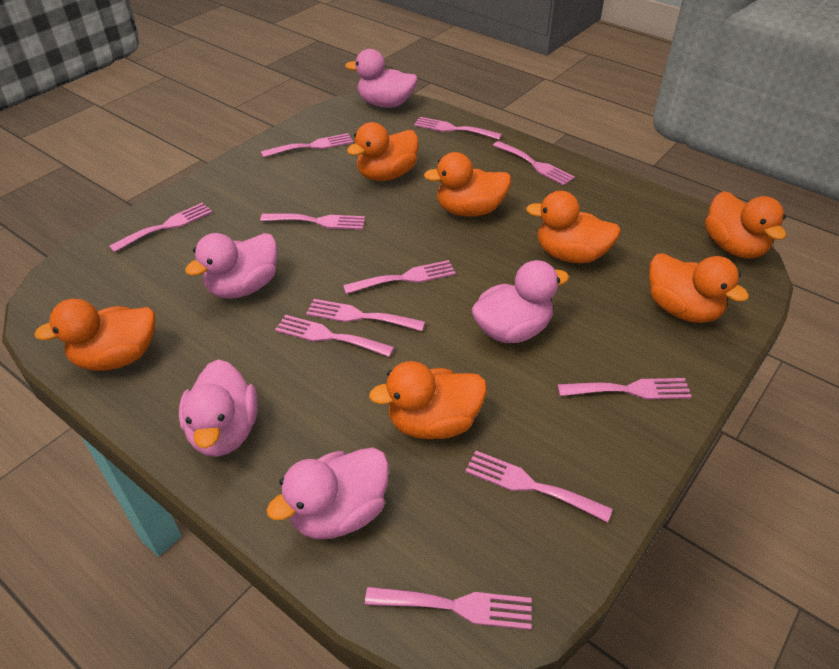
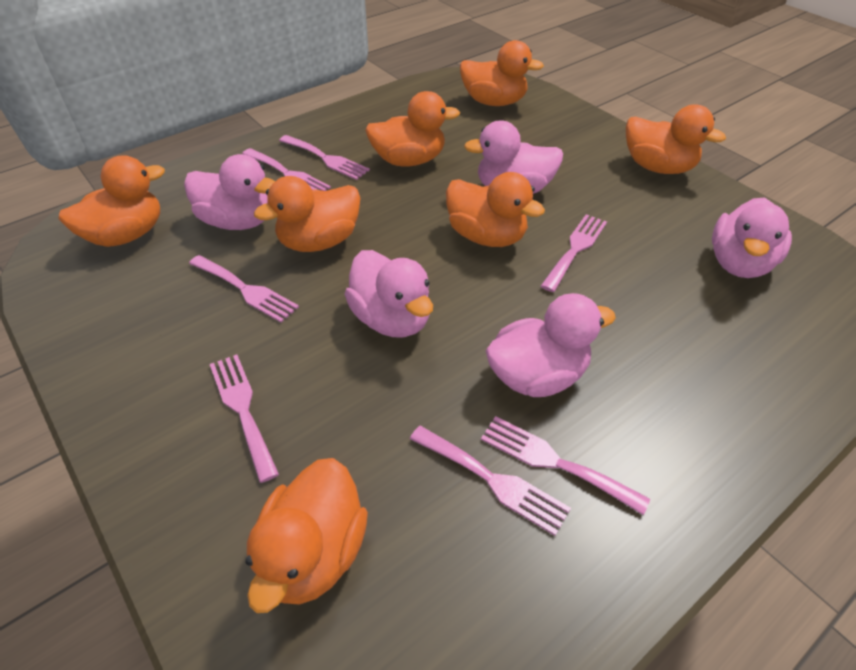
pink fork: 11 -> 7

